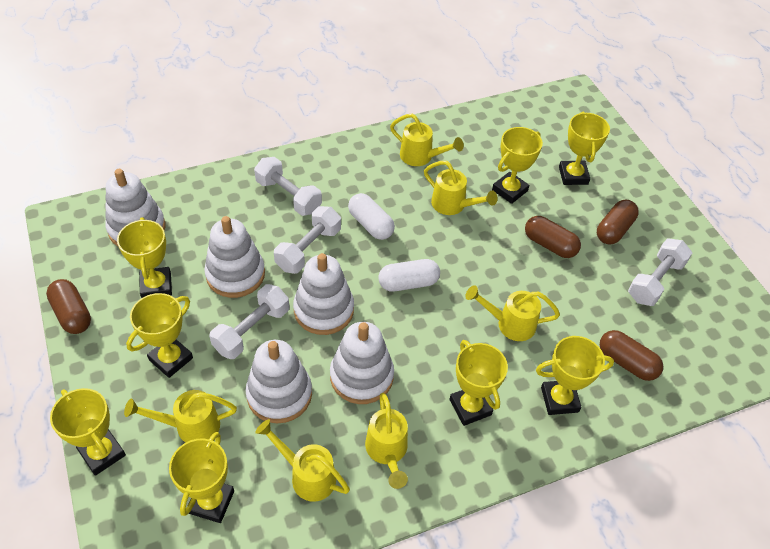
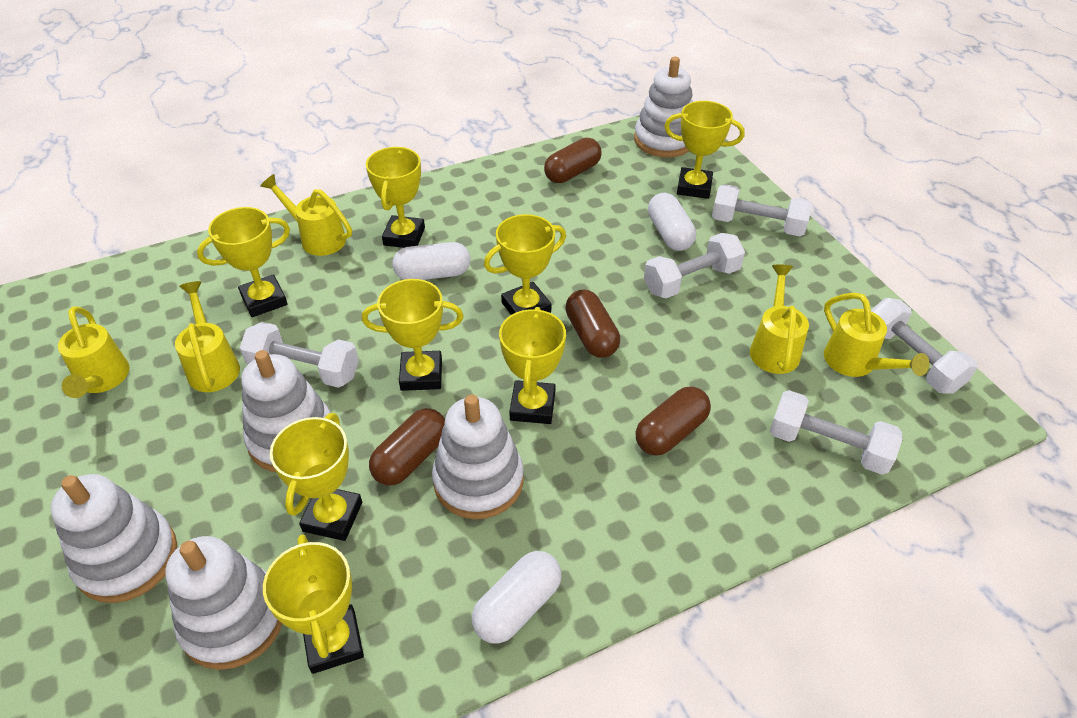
white capsule: 2 -> 3
white dumbbell: 4 -> 5
yellow watering can: 6 -> 5

